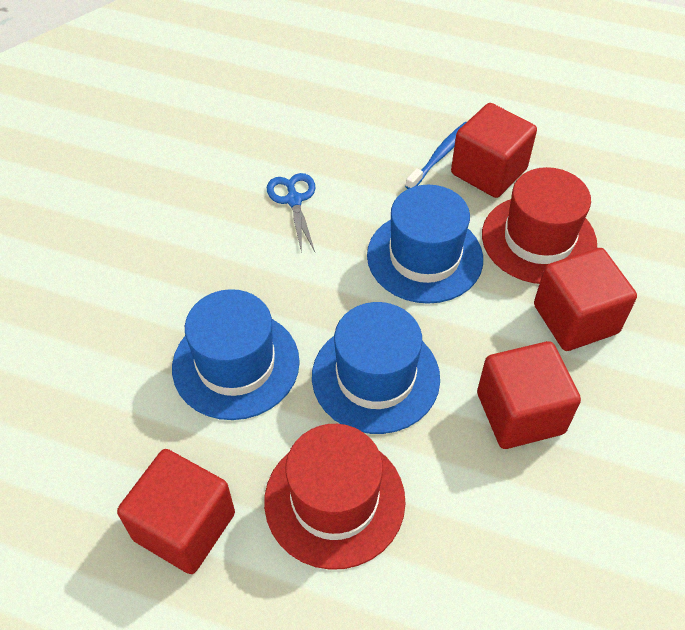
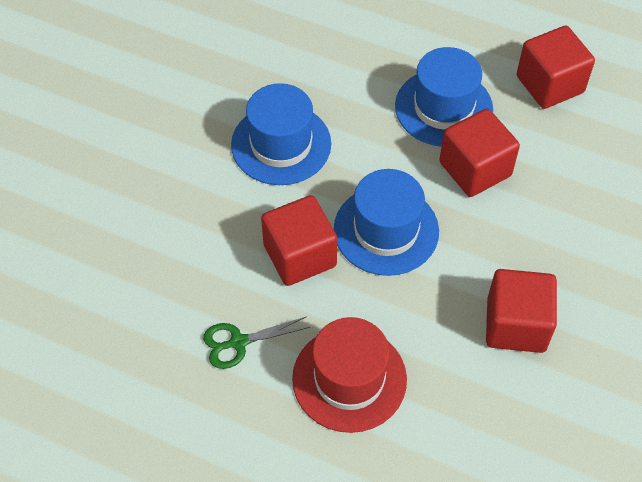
blue scissors: 1 -> 0
blue toothbrush: 1 -> 0
green scissors: 0 -> 1
red hat: 2 -> 1

